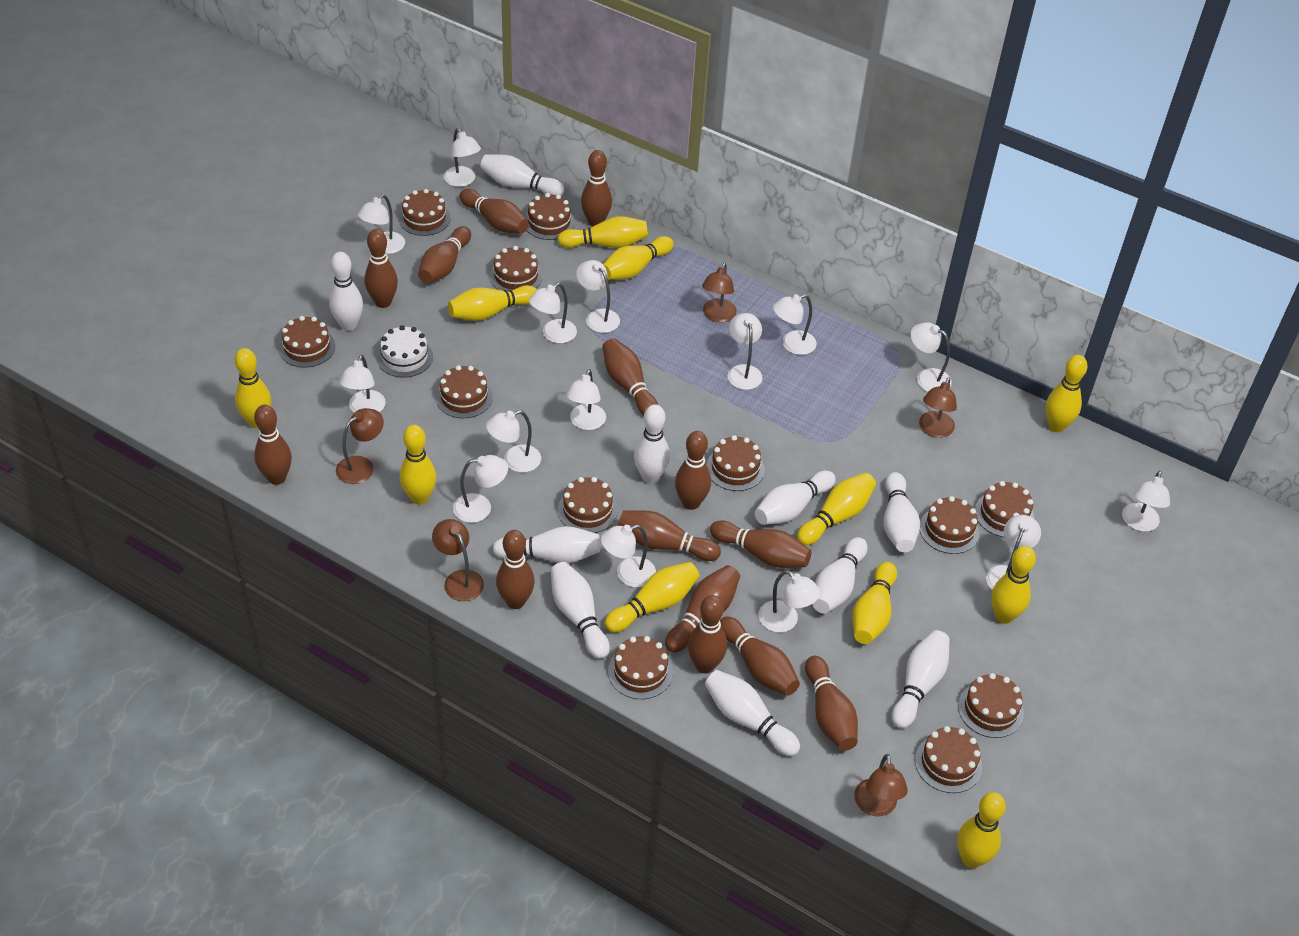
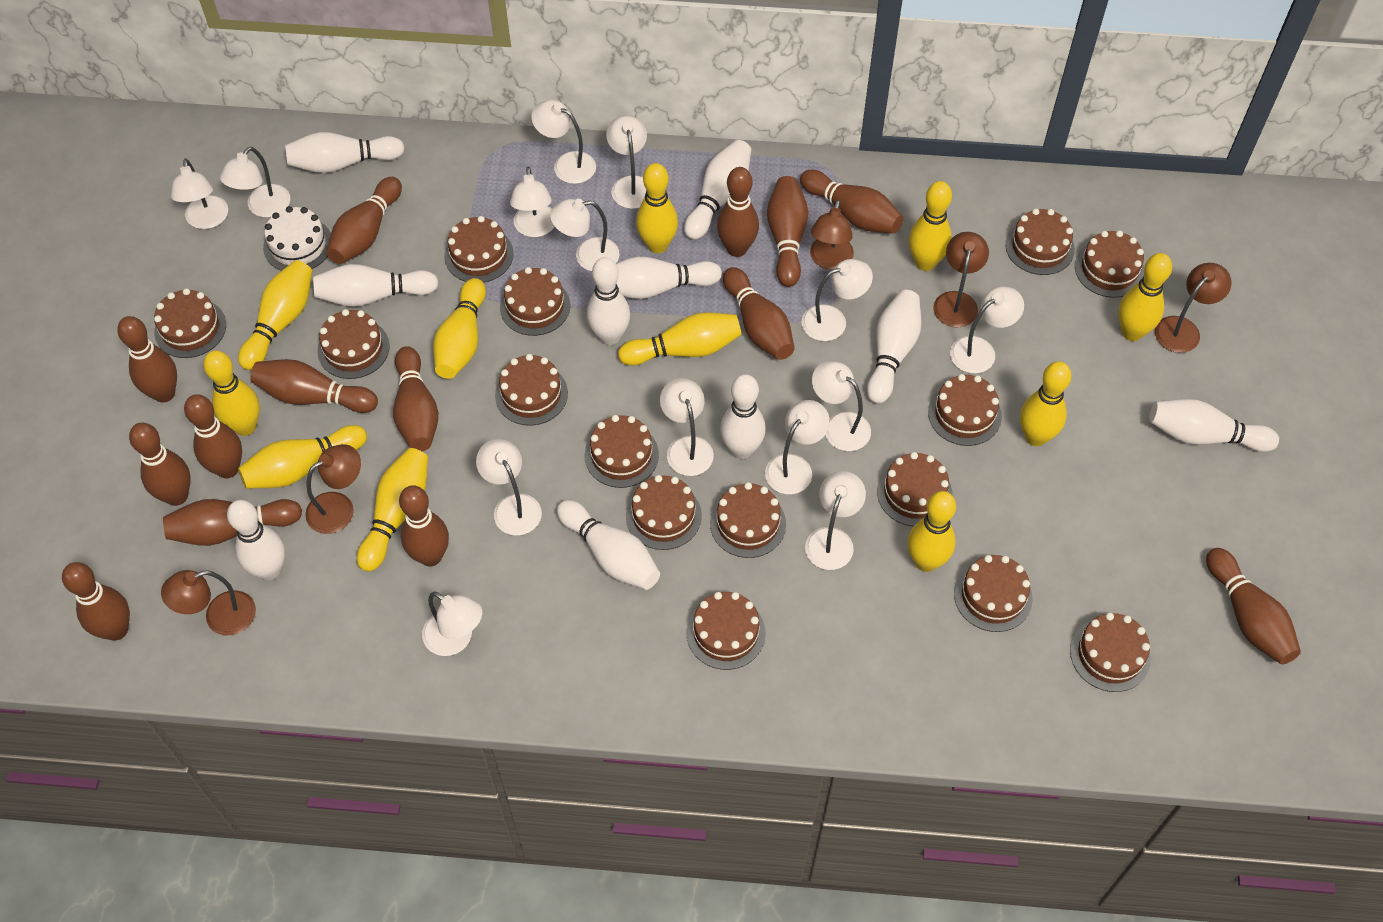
brown cake: 12 -> 15
white lamp: 15 -> 14

